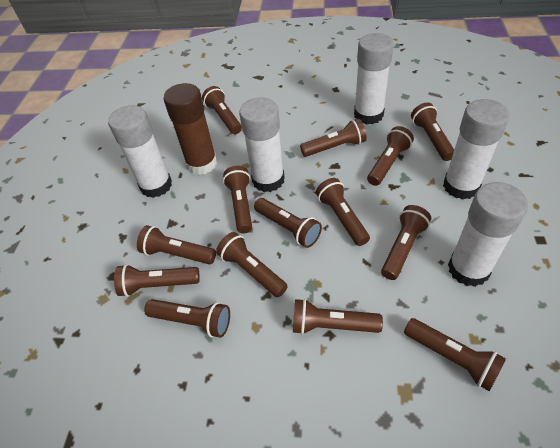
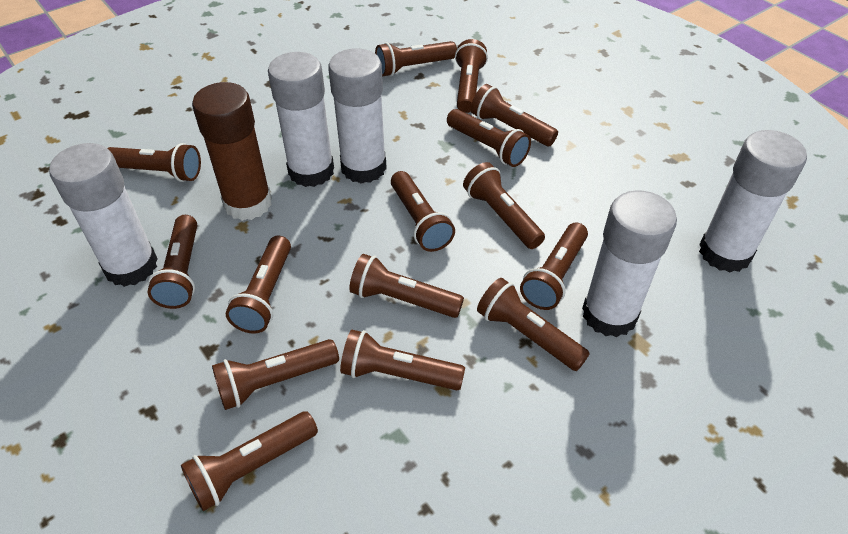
brown flashlight: 14 -> 15

